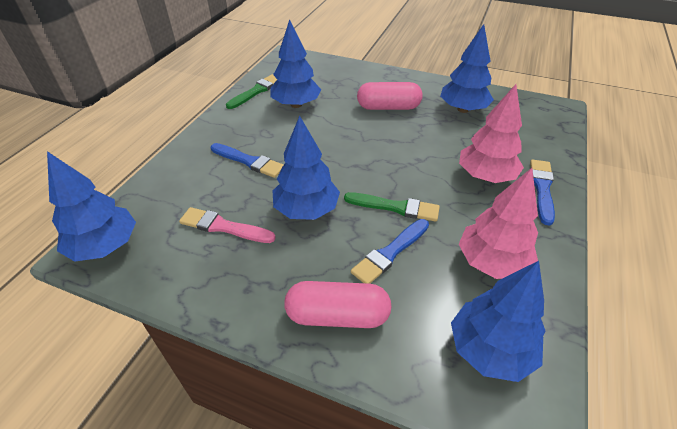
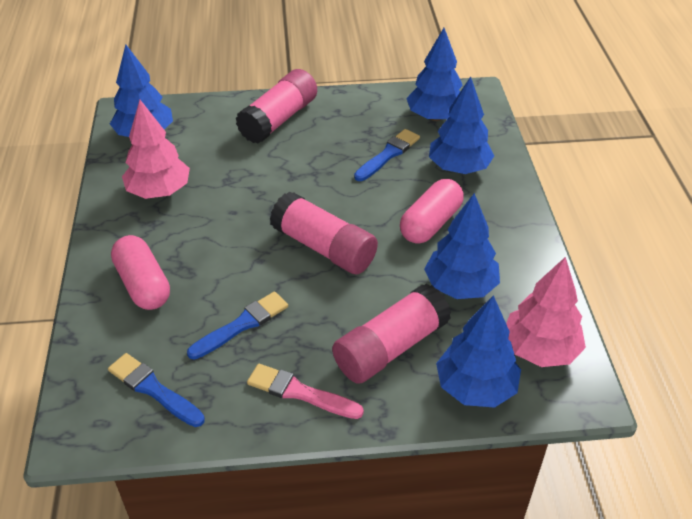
green brush: 2 -> 0
pink glue stick: 0 -> 3

